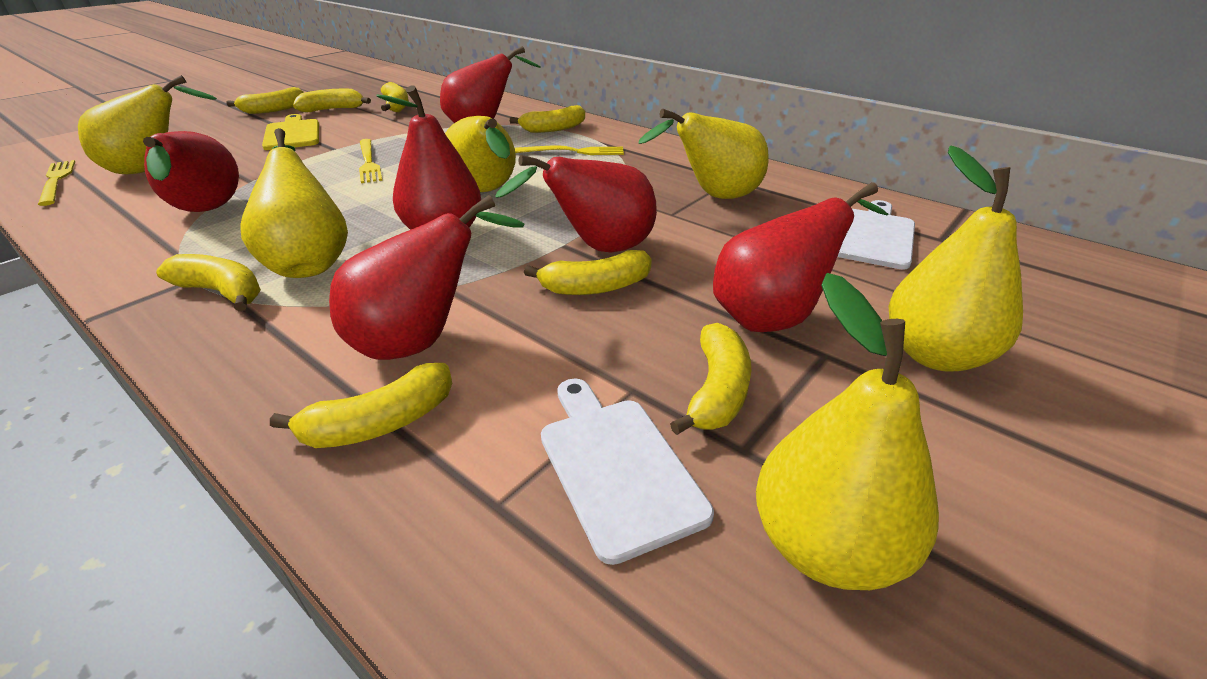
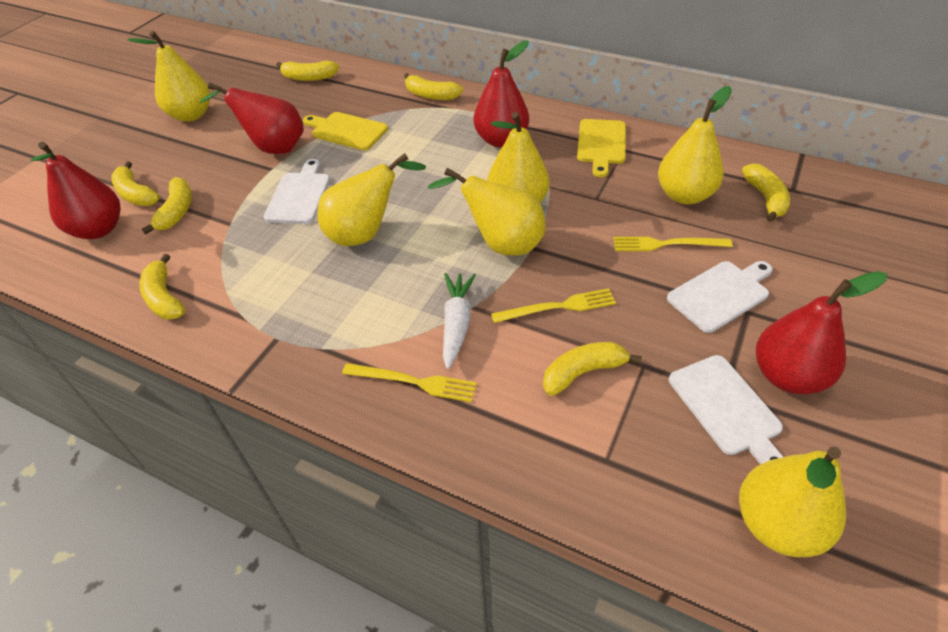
red pear: 6 -> 4
white carrot: 0 -> 1
white cutting board: 2 -> 3
yellow banana: 8 -> 7
yellow cutting board: 1 -> 2

